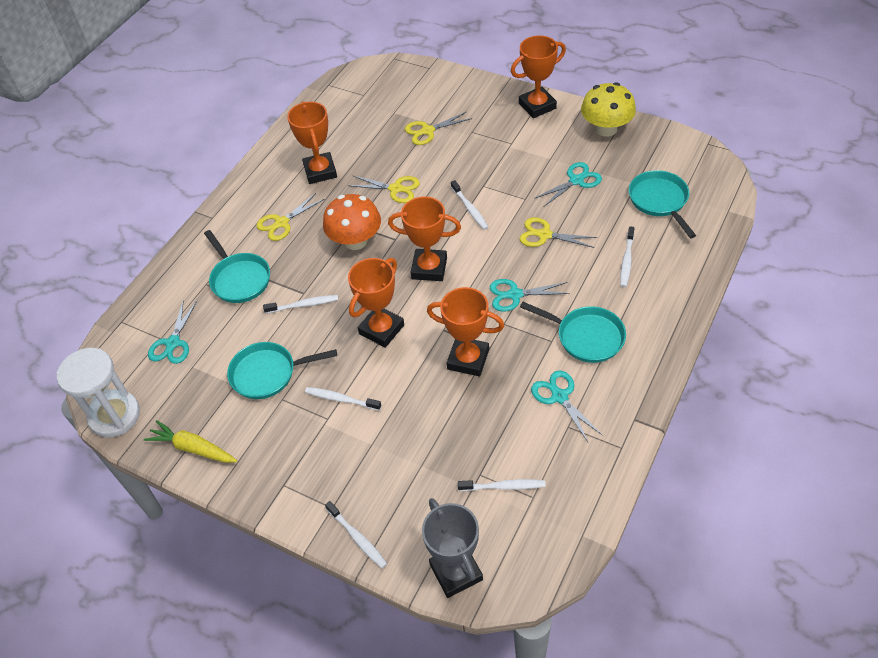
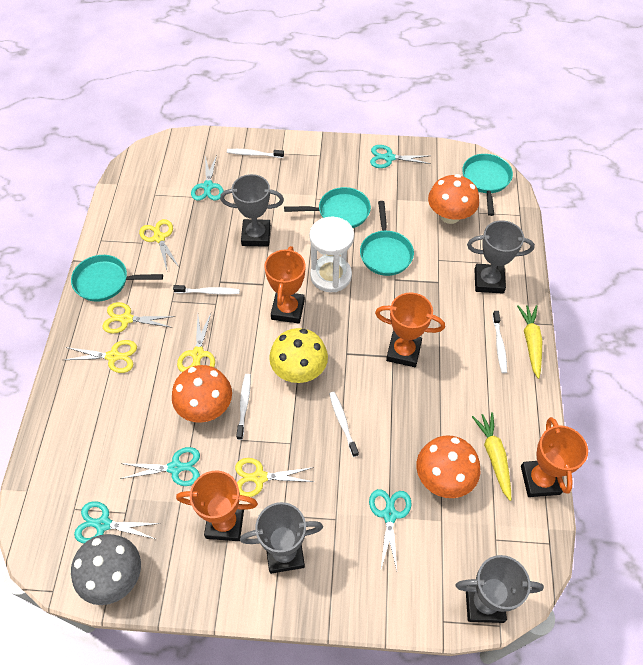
grey mushroom: 0 -> 1
grey trophy: 1 -> 4
orange mushroom: 1 -> 3
orange trophy: 5 -> 4
turquoise scissors: 4 -> 5
white toothbrush: 6 -> 5
yellow carrot: 1 -> 2
yellow scissors: 4 -> 5

